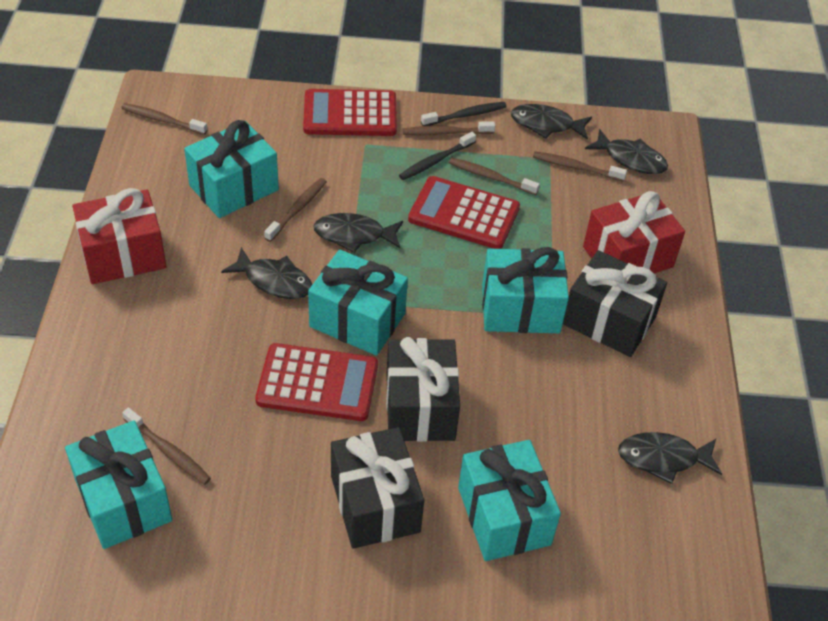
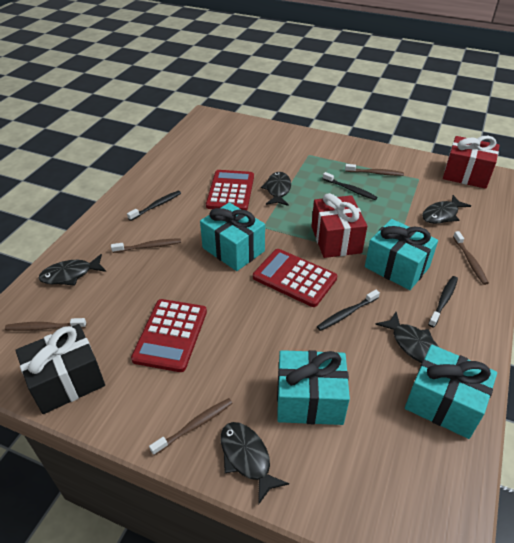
black gift: 3 -> 1
black toothbrush: 2 -> 4
brown toothbrush: 6 -> 5
turquoise gift: 5 -> 4

